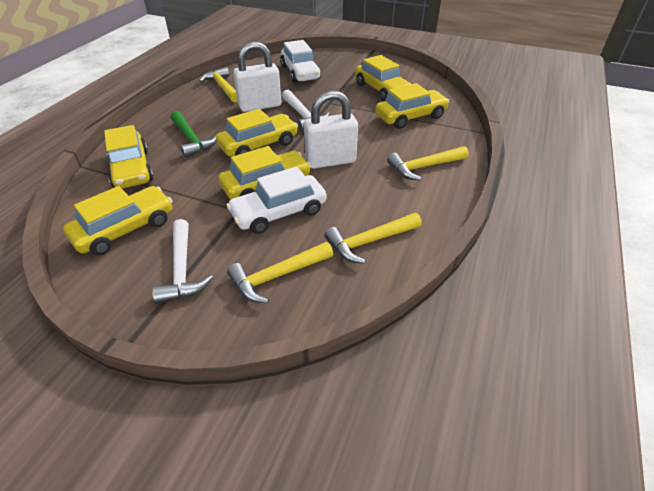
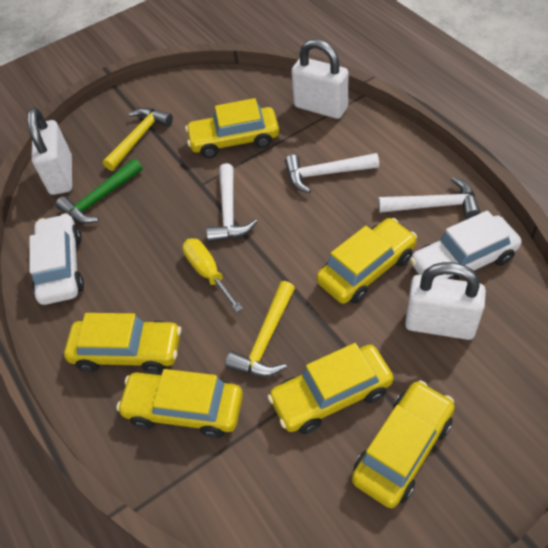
white hammer: 2 -> 3
white padlock: 2 -> 3
yellow hammer: 4 -> 2
yellow screwdriver: 0 -> 1

